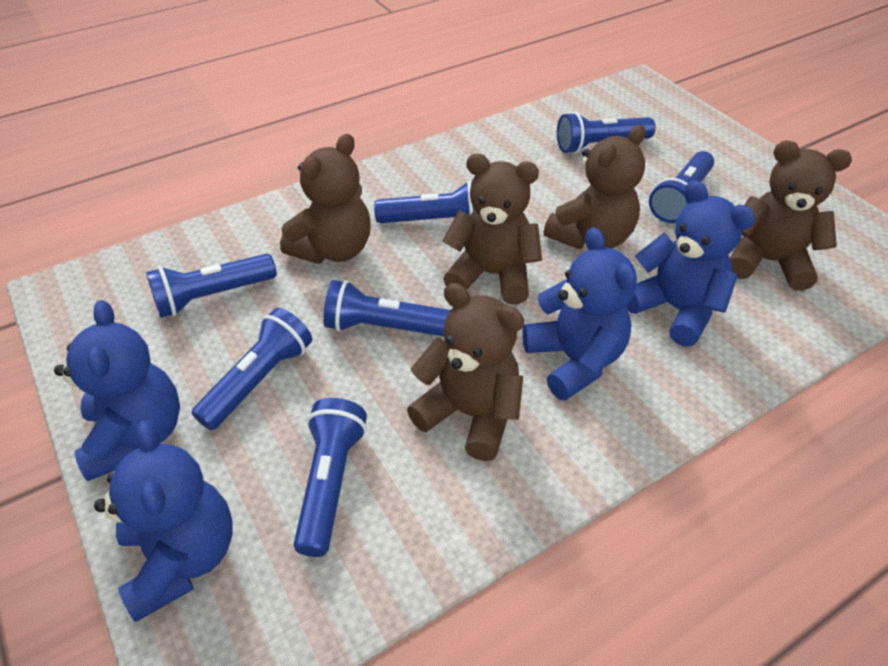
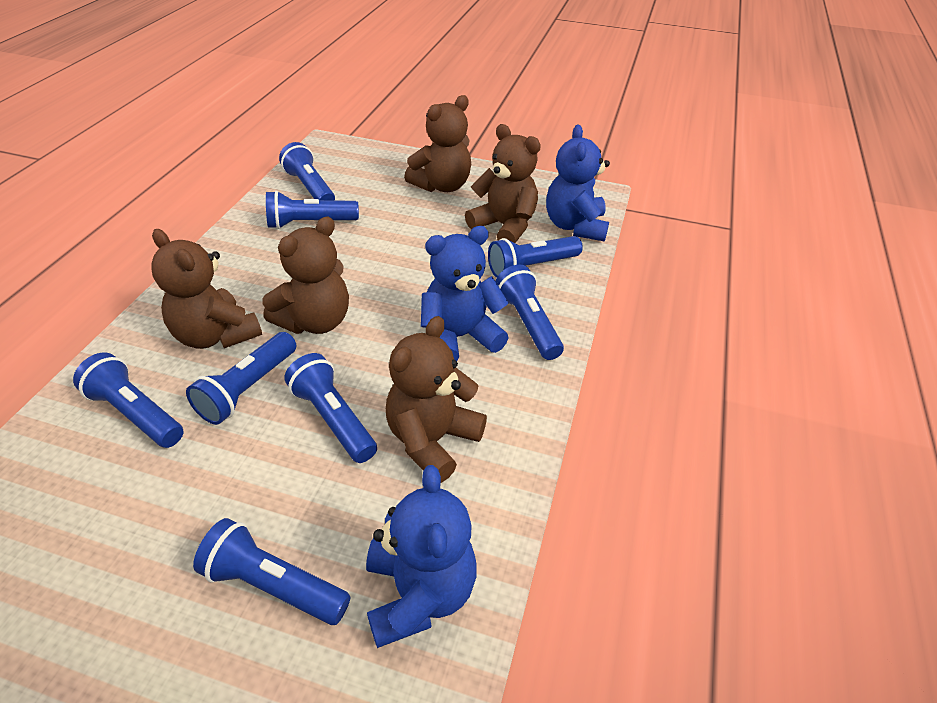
blue flashlight: 7 -> 8
blue teddy bear: 4 -> 3

